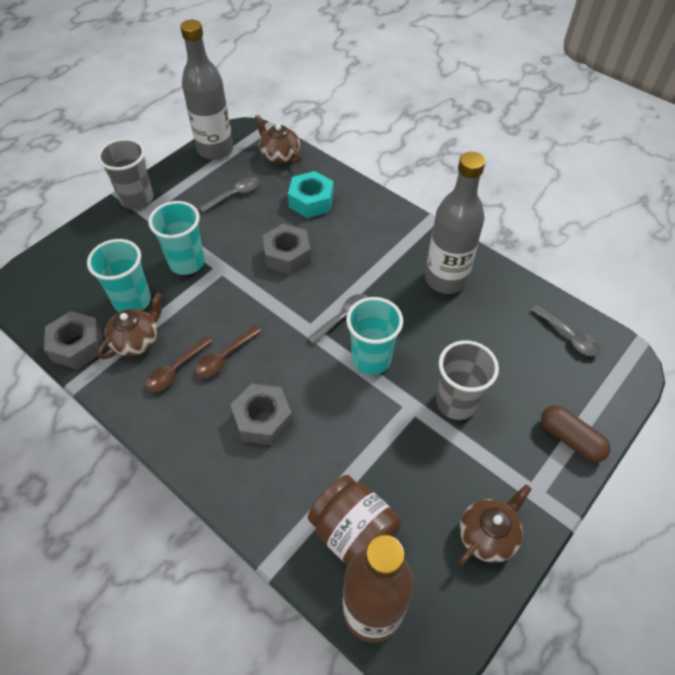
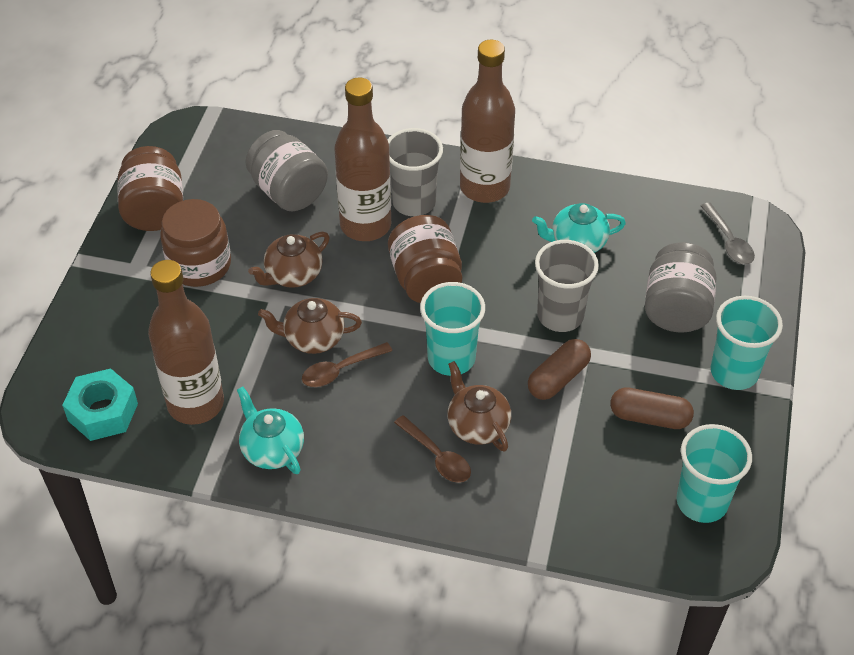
brown bottle: 1 -> 3
brown capsule: 1 -> 2
brown jar: 1 -> 3
grey bottle: 2 -> 0
grey jar: 0 -> 2
grey nut: 3 -> 0
grey spoon: 3 -> 1
turquoise teapot: 0 -> 2

